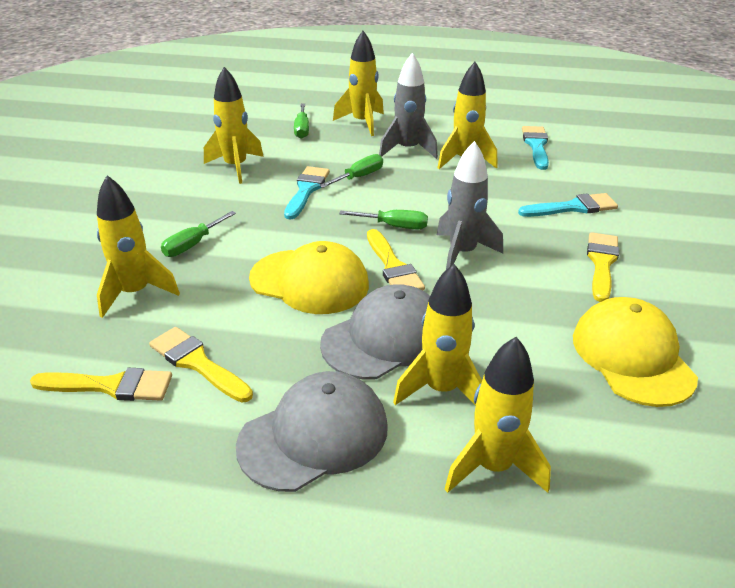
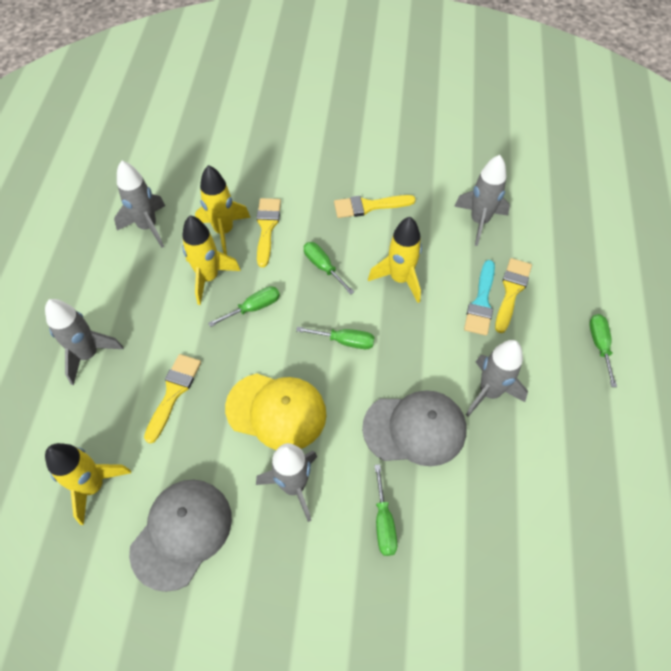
green screwdriver: 4 -> 5
grey rocket: 2 -> 5
turquoise brush: 3 -> 1
yellow cap: 2 -> 1
yellow rocket: 6 -> 4

